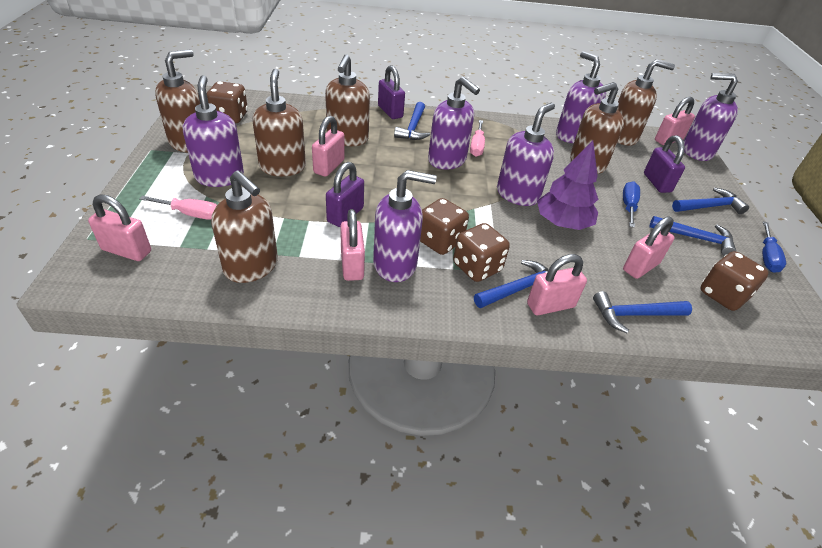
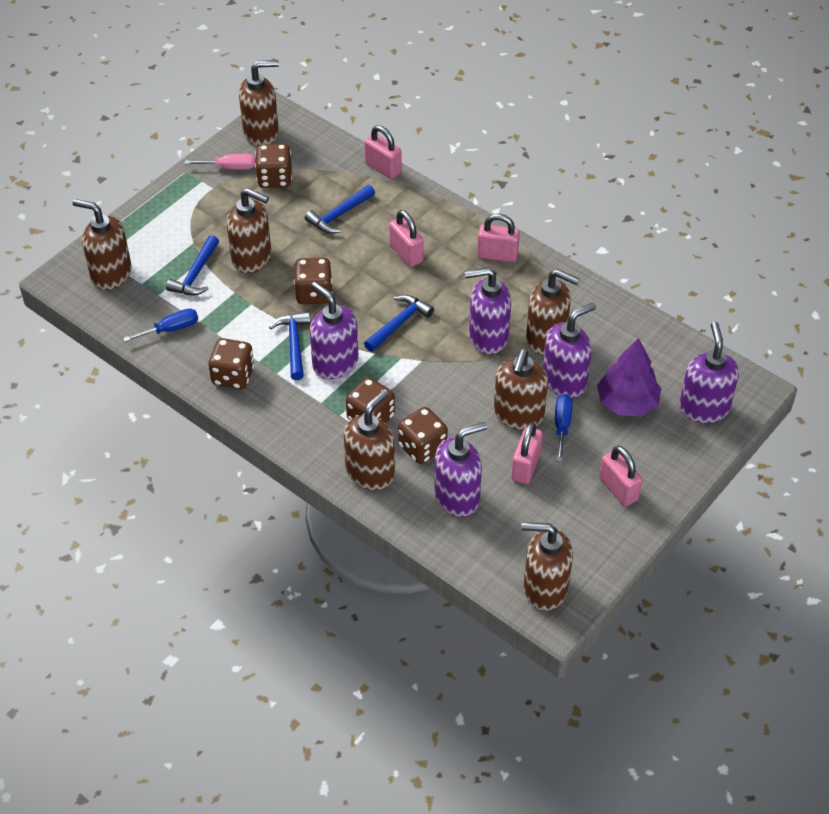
blue hammer: 5 -> 4
brown dice: 4 -> 5
brown soap dispenser: 6 -> 7
pink padlock: 6 -> 5
pink screwdriver: 2 -> 1
purple padlock: 3 -> 0
purple soap dispenser: 6 -> 5

